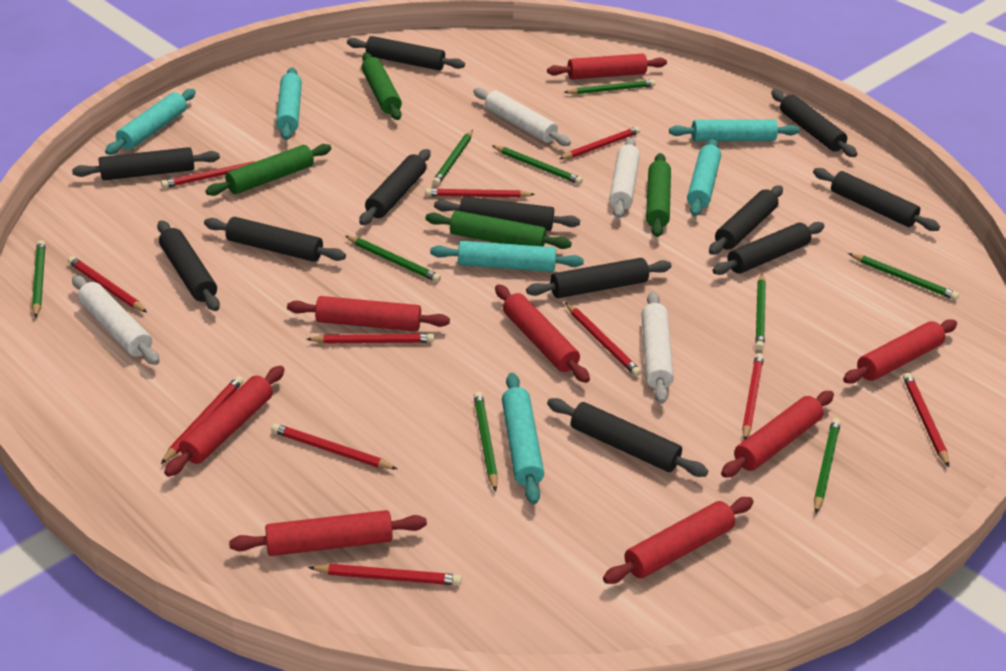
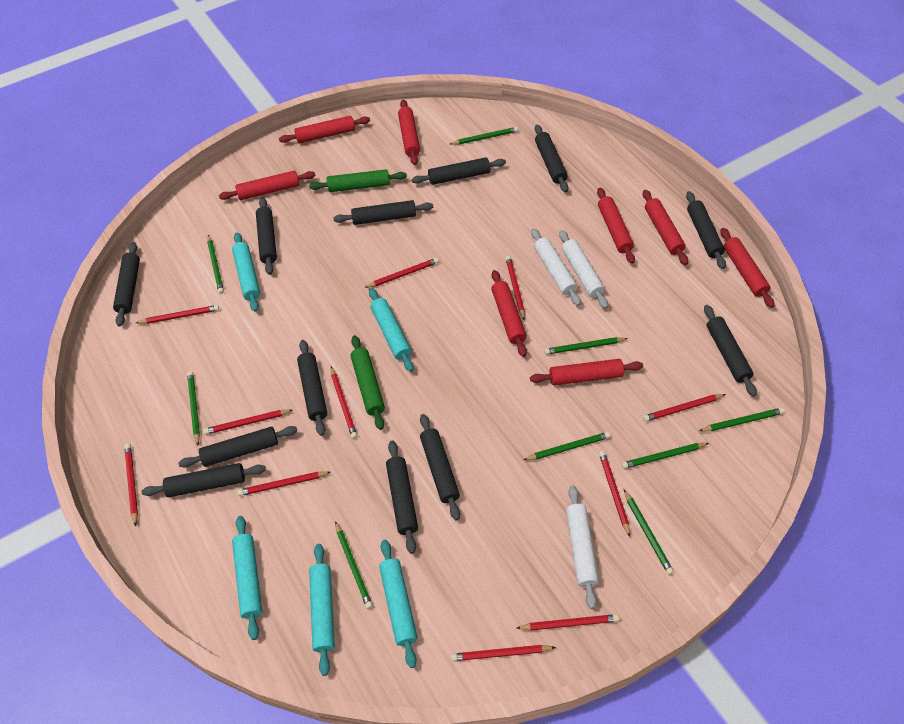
green rolling pin: 4 -> 2
turquoise rolling pin: 6 -> 5
white rolling pin: 4 -> 3

